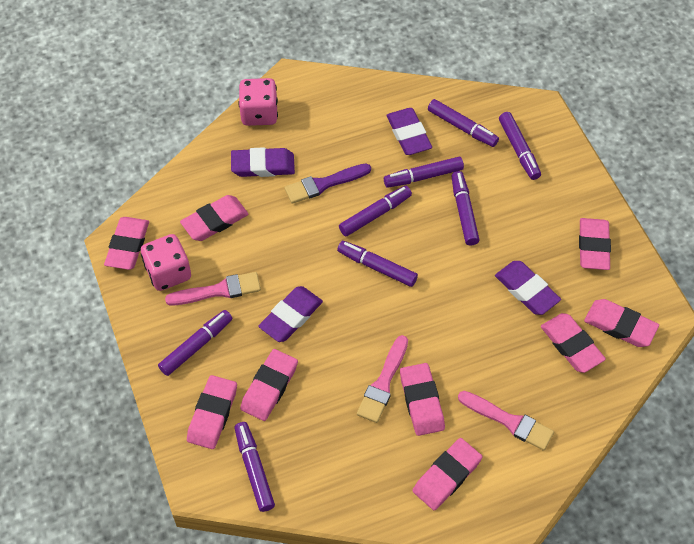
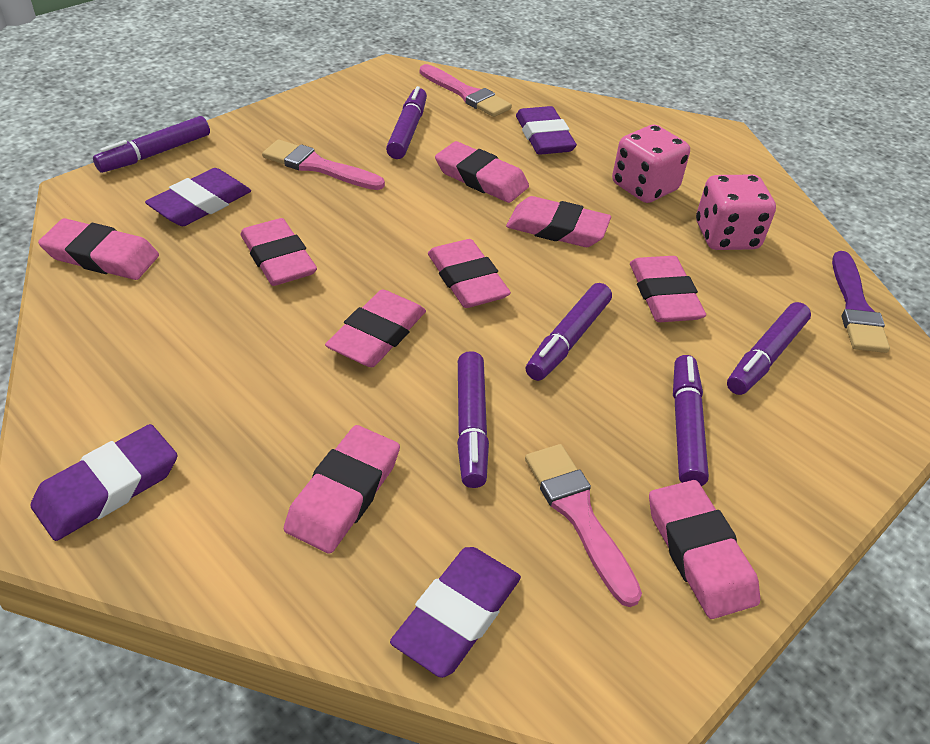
purple marker: 8 -> 6

